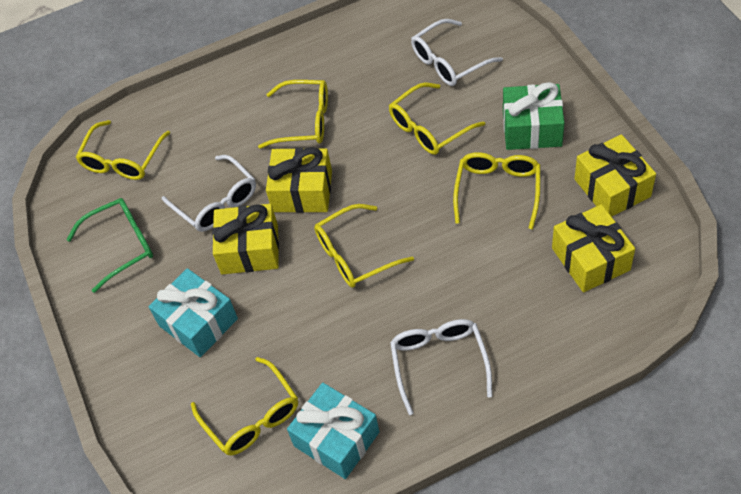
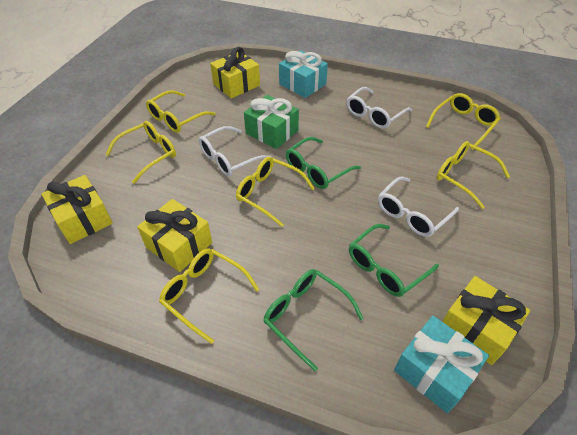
green glasses: 1 -> 3

